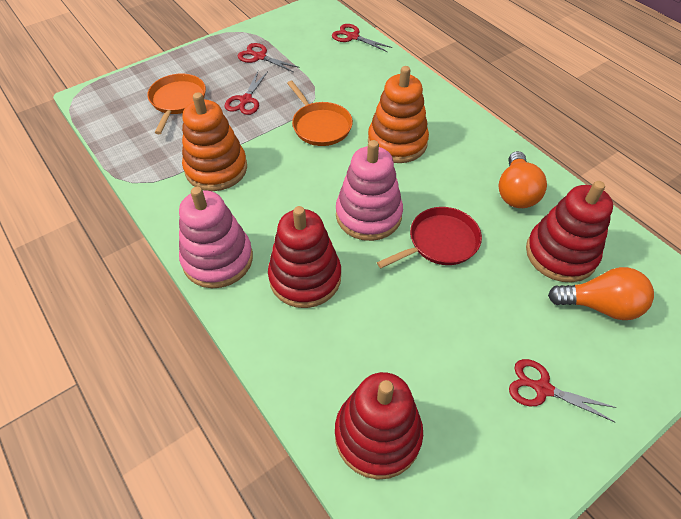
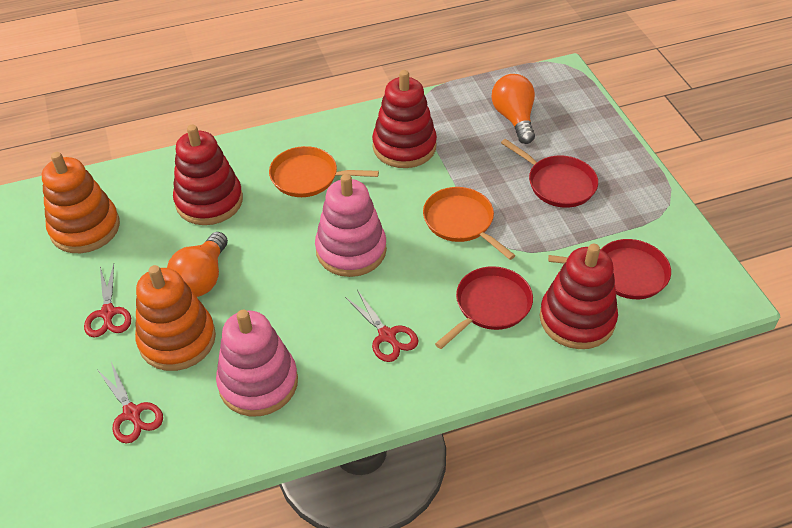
red pan: 1 -> 3
red scissors: 4 -> 3

